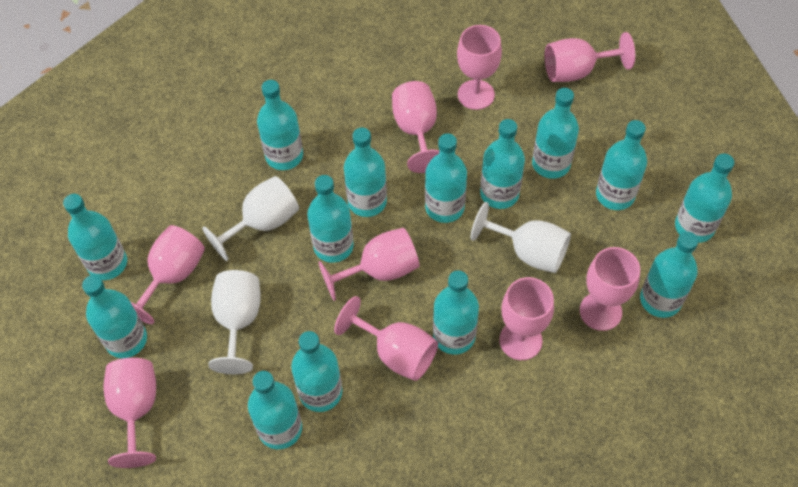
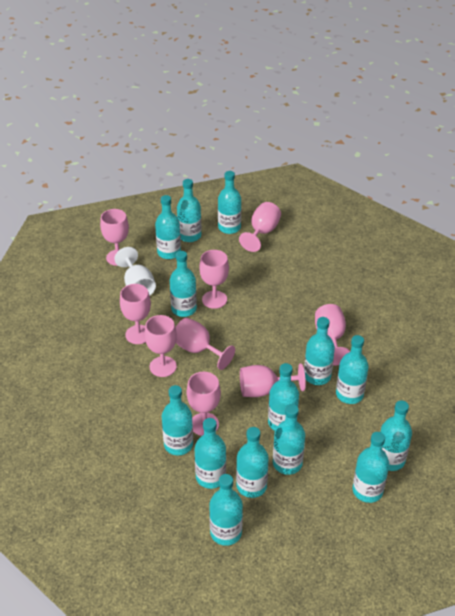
white goblet: 3 -> 1

